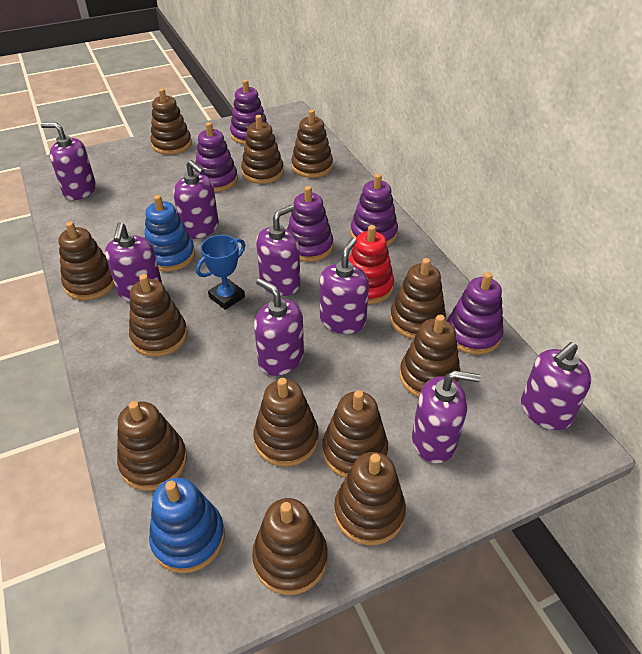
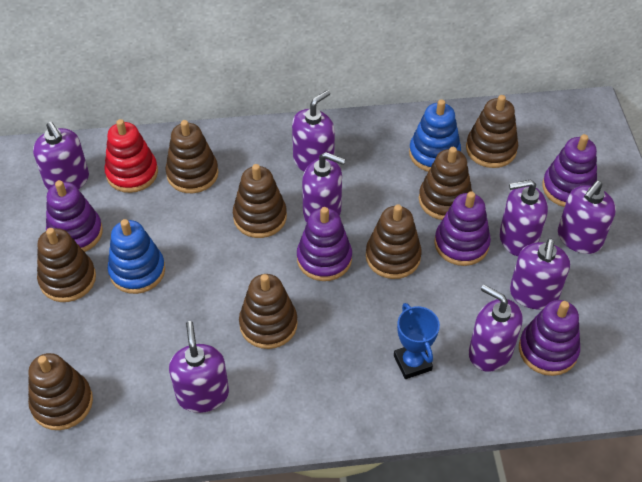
brown stacking toy: 12 -> 8

